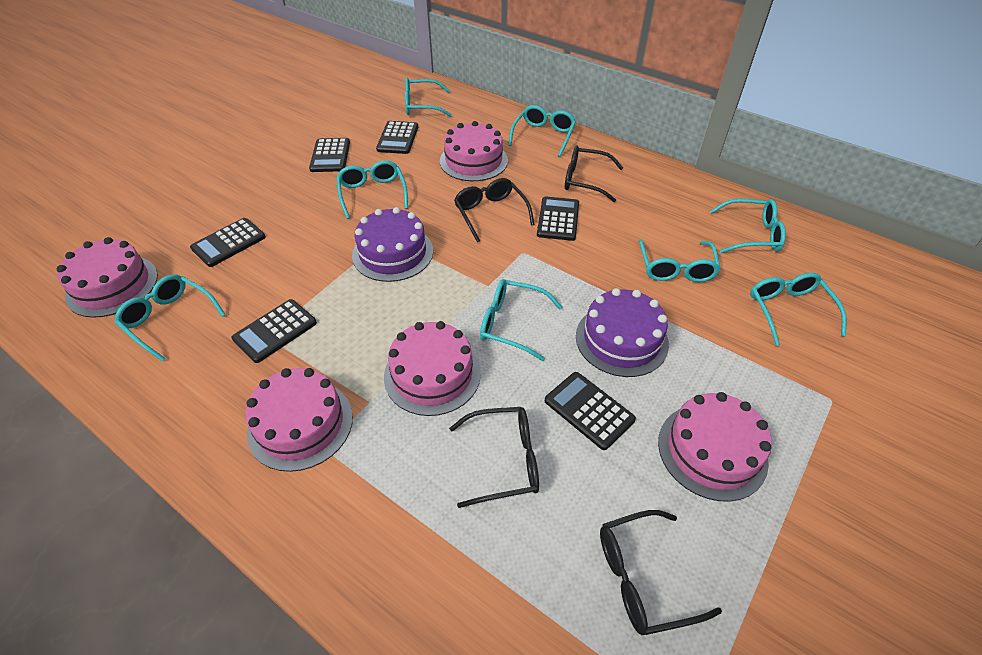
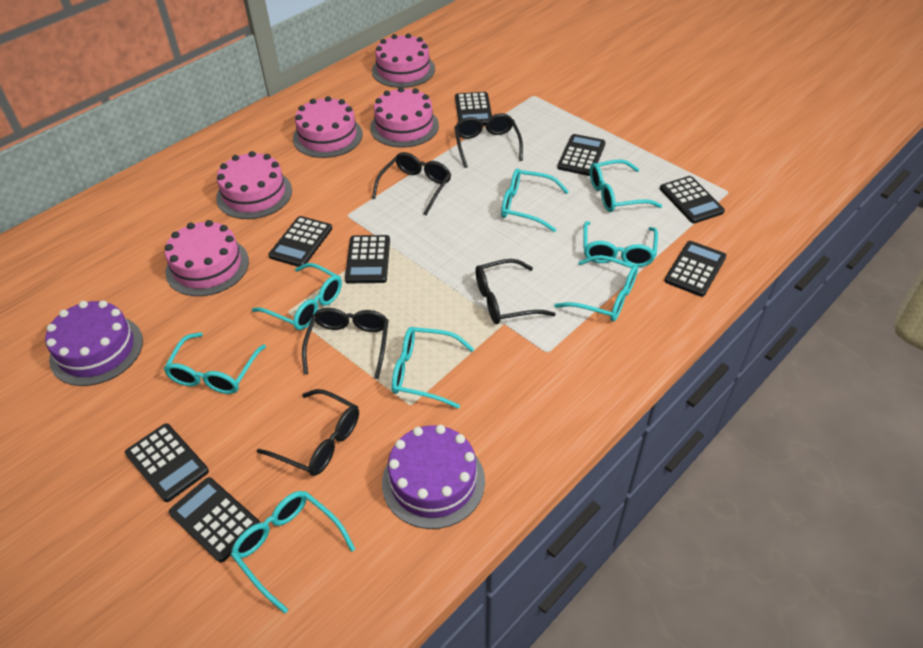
black calculator: 6 -> 8
black glasses: 4 -> 5

